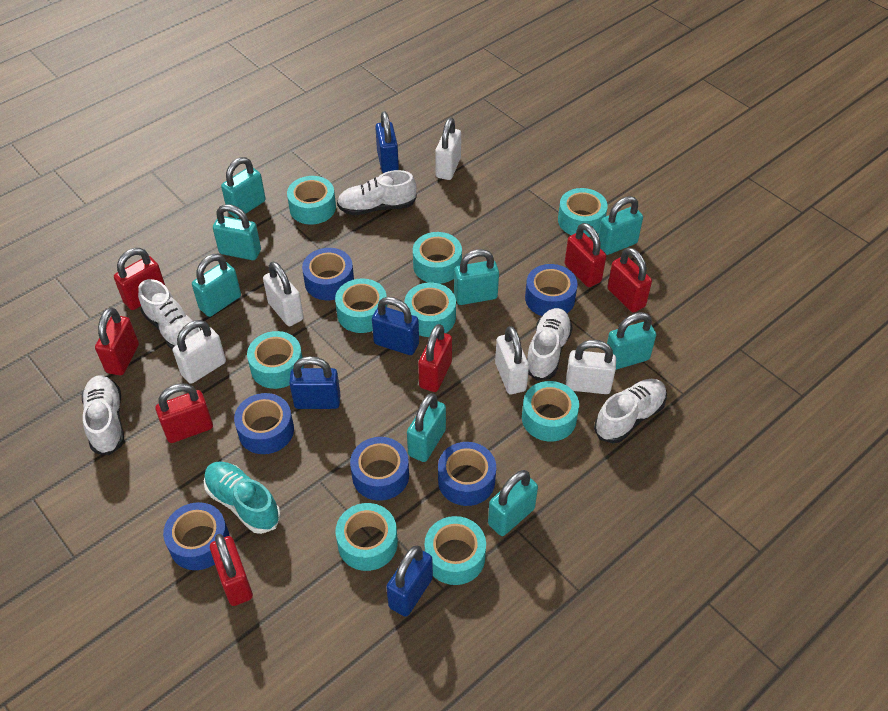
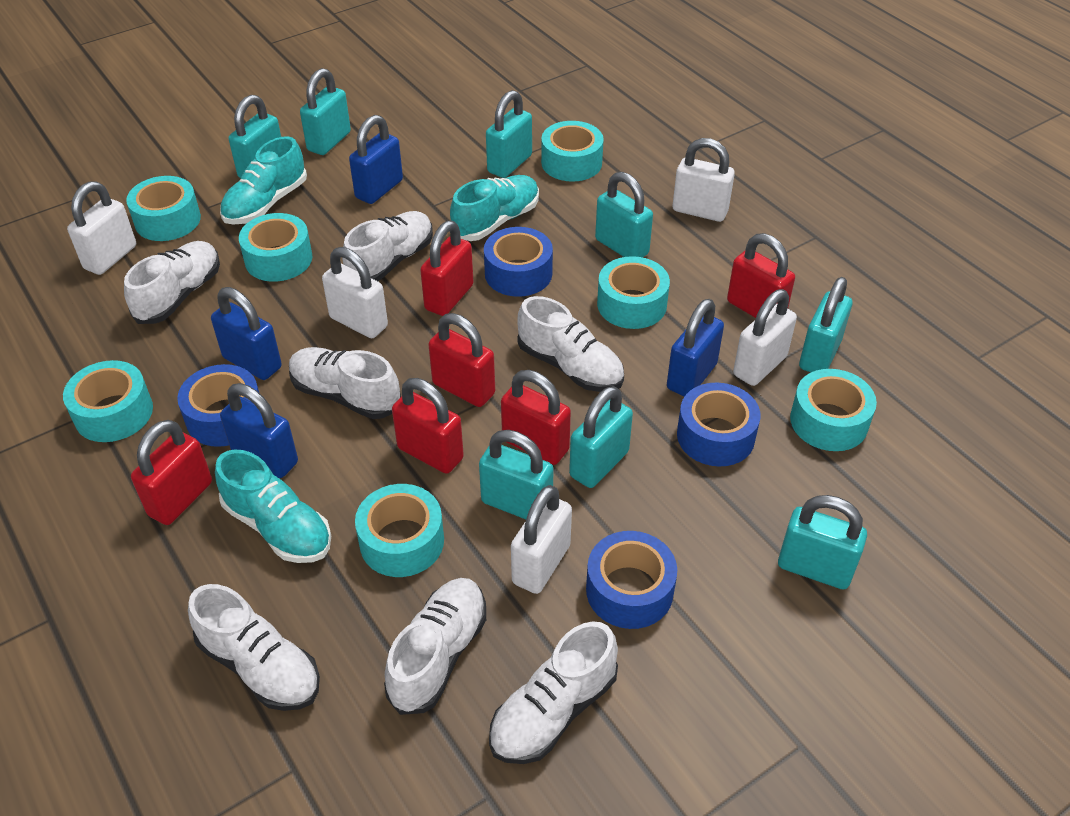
blue tape: 6 -> 4
red padlock: 7 -> 6
turquoise shoe: 1 -> 3
turquoise tape: 9 -> 7
white shoe: 5 -> 7

